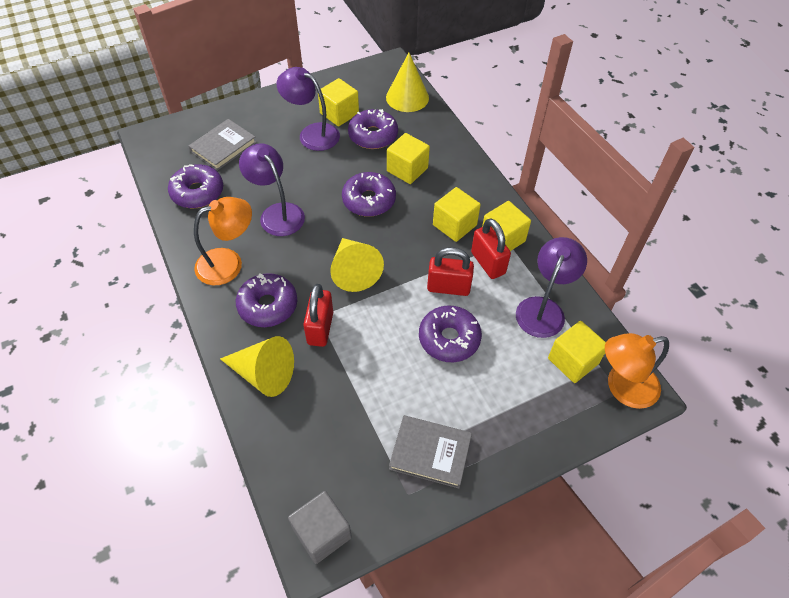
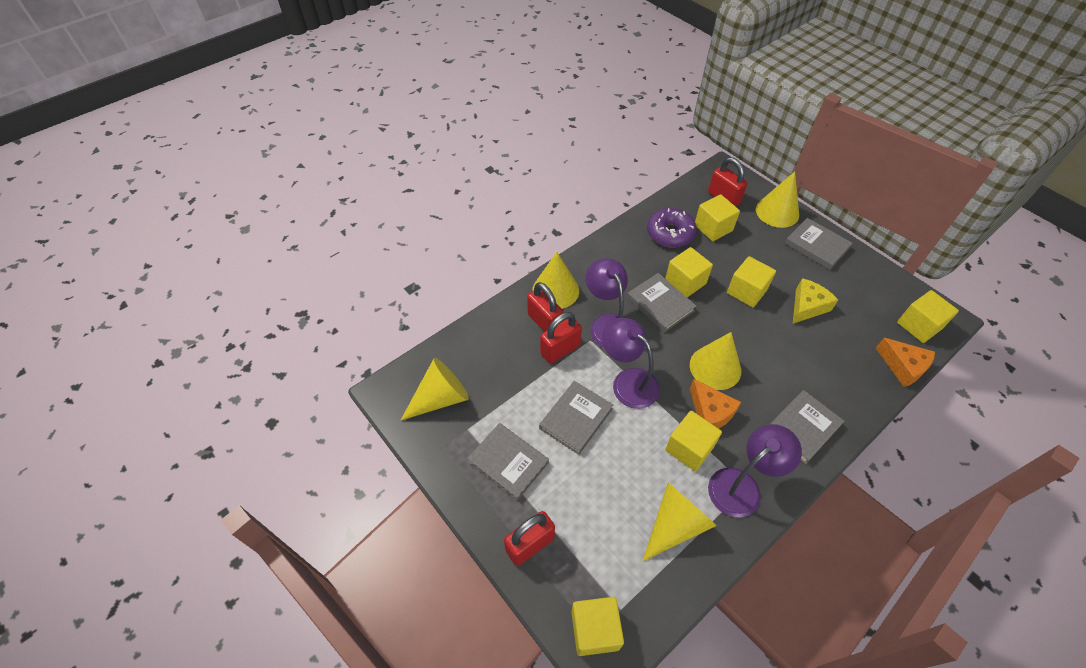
grey book: 2 -> 5
grey cube: 1 -> 0
orange cheese: 0 -> 2
orange lamp: 2 -> 0
purple donut: 5 -> 1
red padlock: 3 -> 4
yellow cheese: 0 -> 1
yellow cone: 3 -> 5
yellow cube: 5 -> 6

